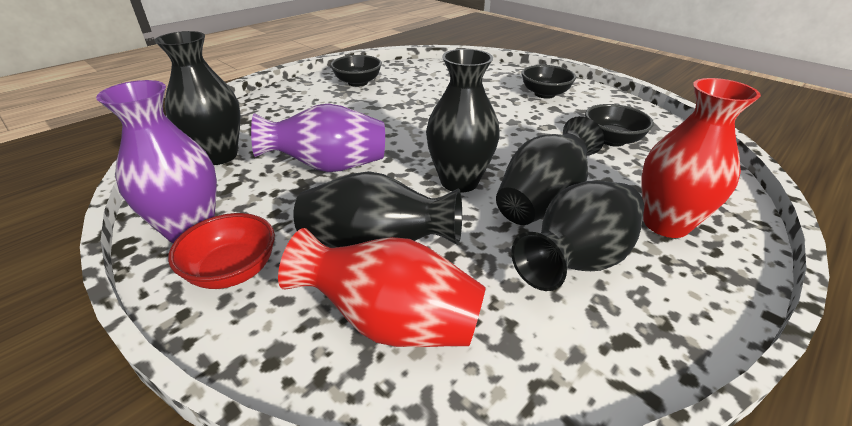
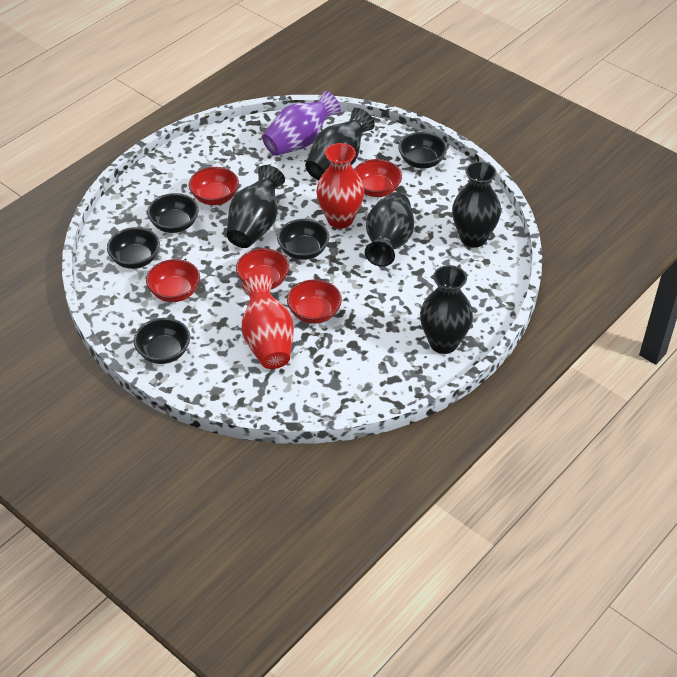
black bowl: 3 -> 5
purple vase: 2 -> 1
red bowl: 1 -> 5

